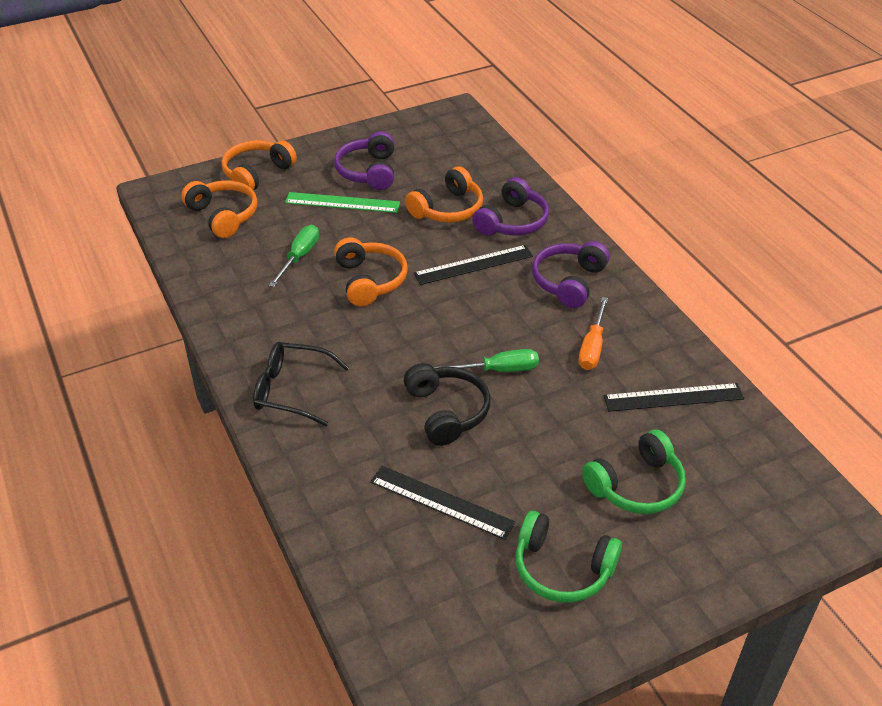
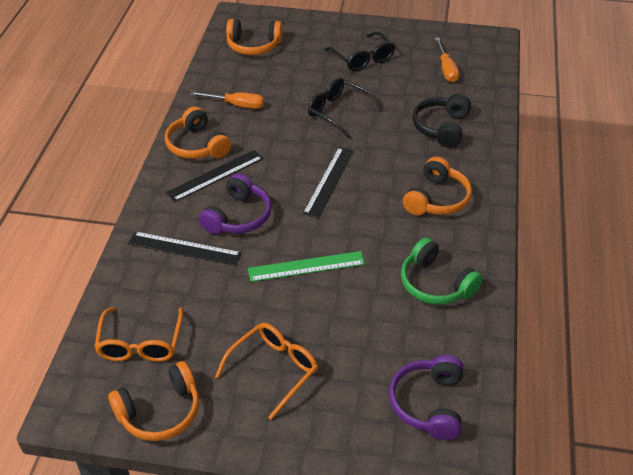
black glasses: 1 -> 2
green headphones: 2 -> 1
green screwdriver: 2 -> 0
orange glasses: 0 -> 2
orange screwdriver: 1 -> 2
purple headphones: 3 -> 2

